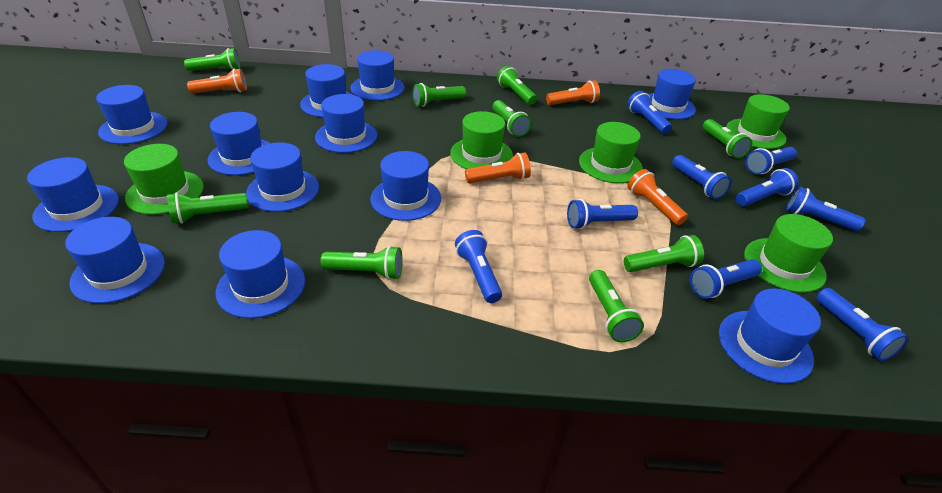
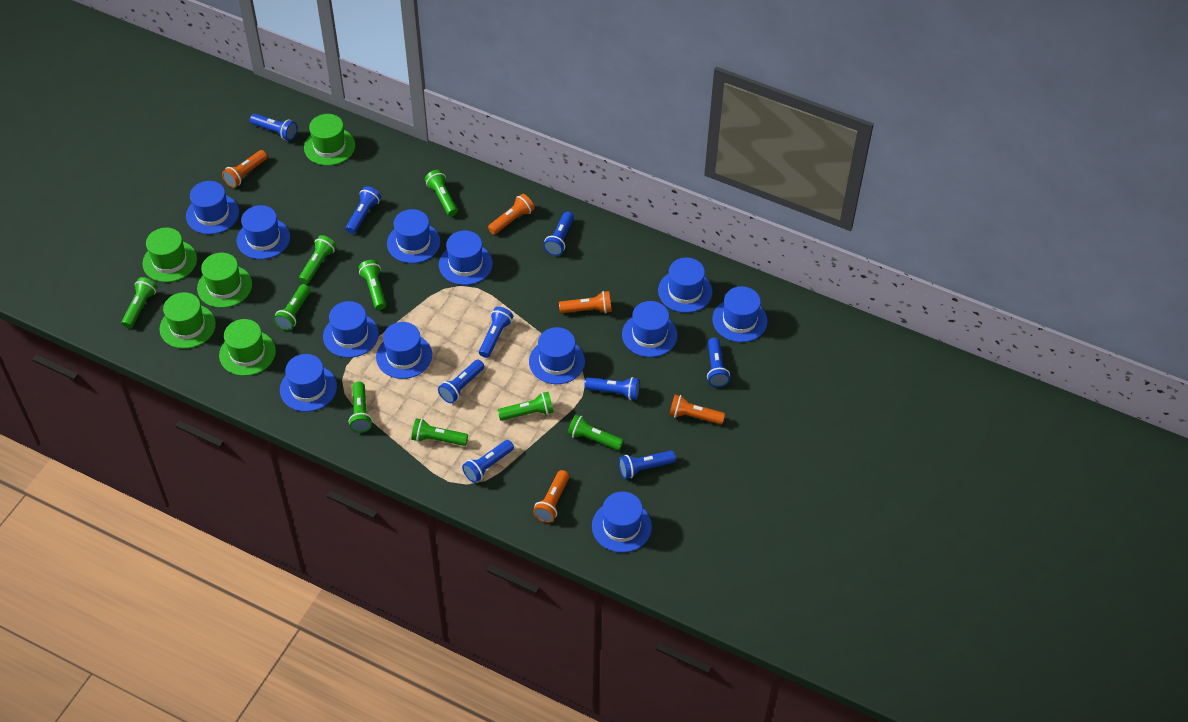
orange flashlight: 4 -> 5

